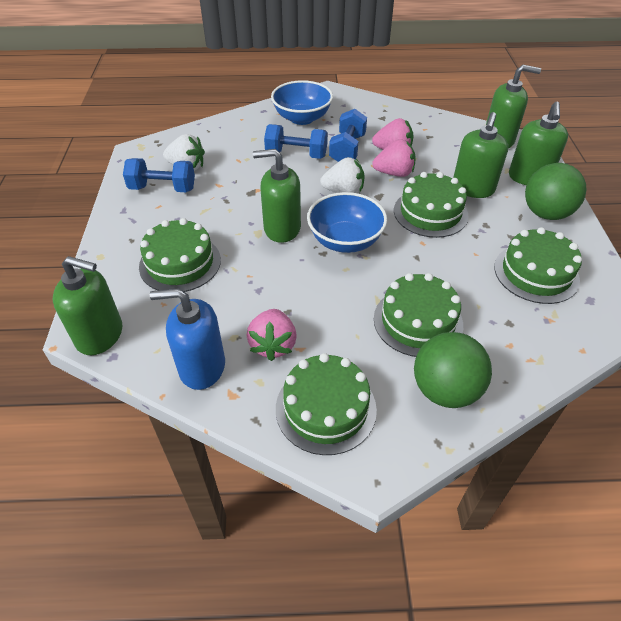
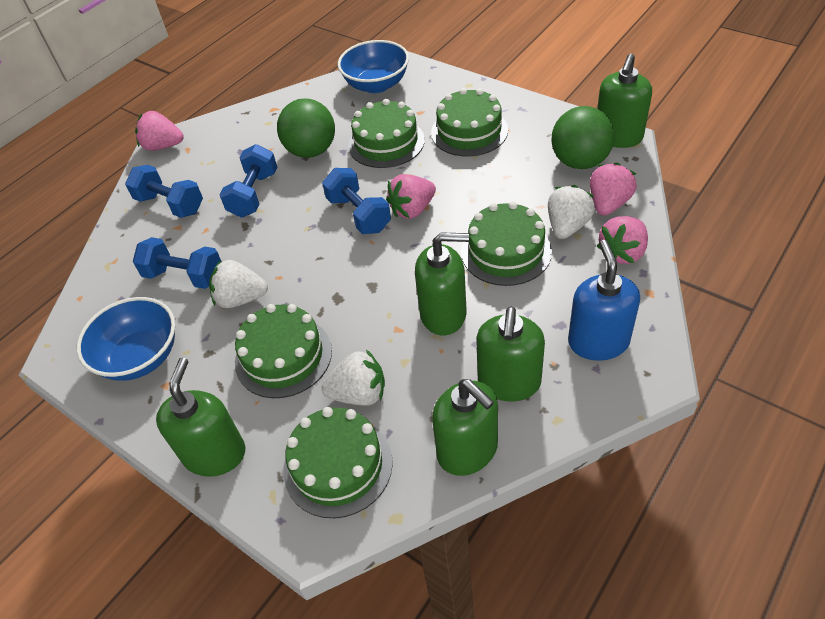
blue dumbbell: 3 -> 4
pink strawberry: 3 -> 4
white strawberry: 2 -> 3

